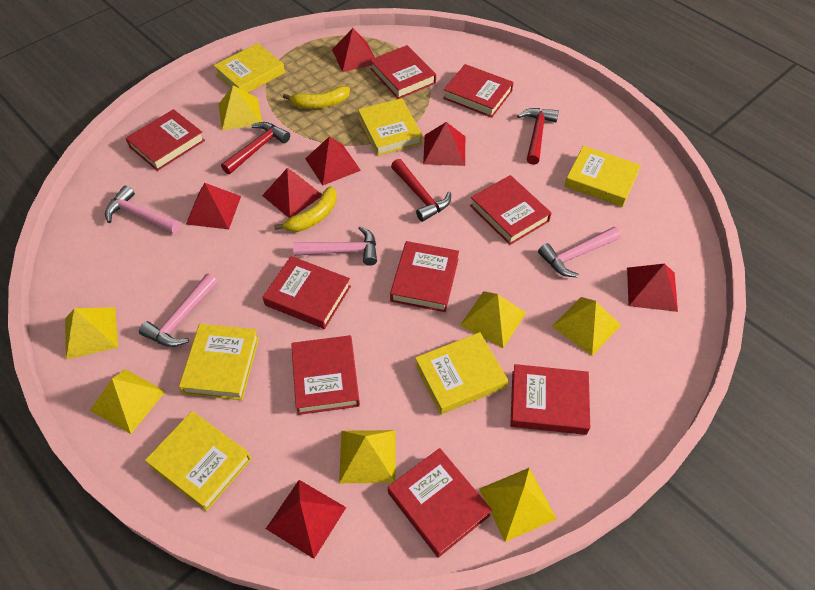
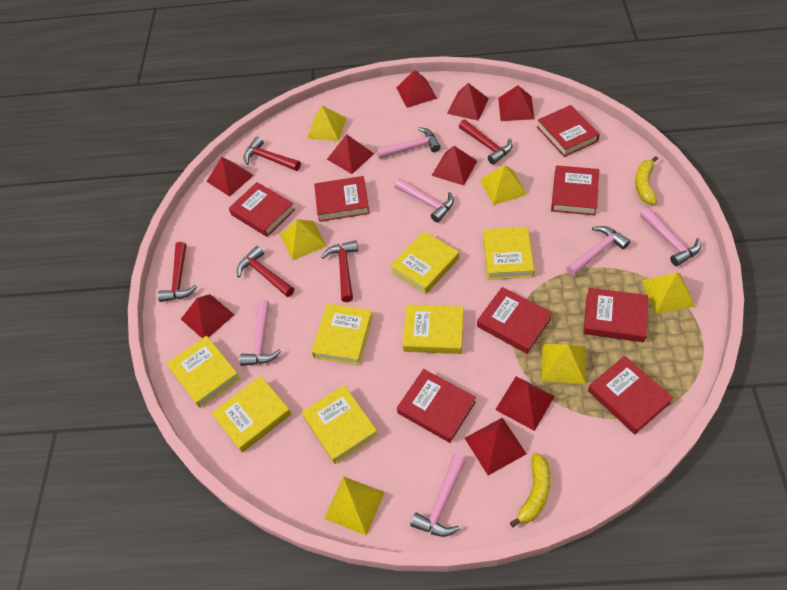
pink hammer: 4 -> 6
red book: 9 -> 8
red hammer: 3 -> 5
red pyramid: 7 -> 9
yellow book: 6 -> 7
yellow pyramid: 7 -> 6

